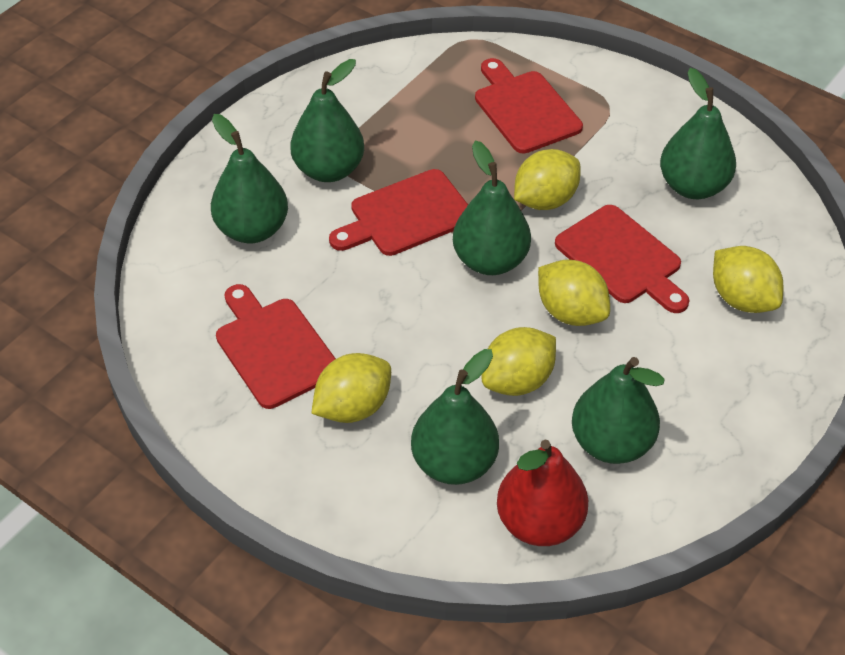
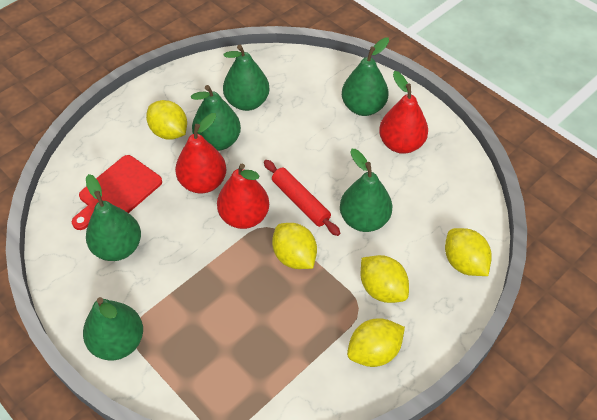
red cutting board: 4 -> 1
red pear: 1 -> 3
red rolling pin: 0 -> 1

